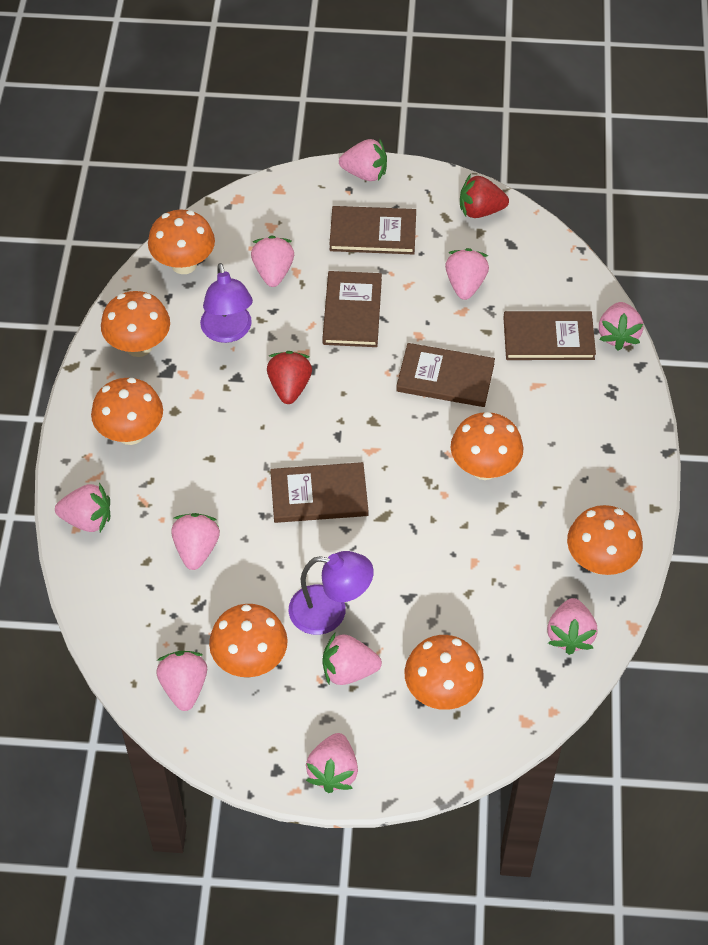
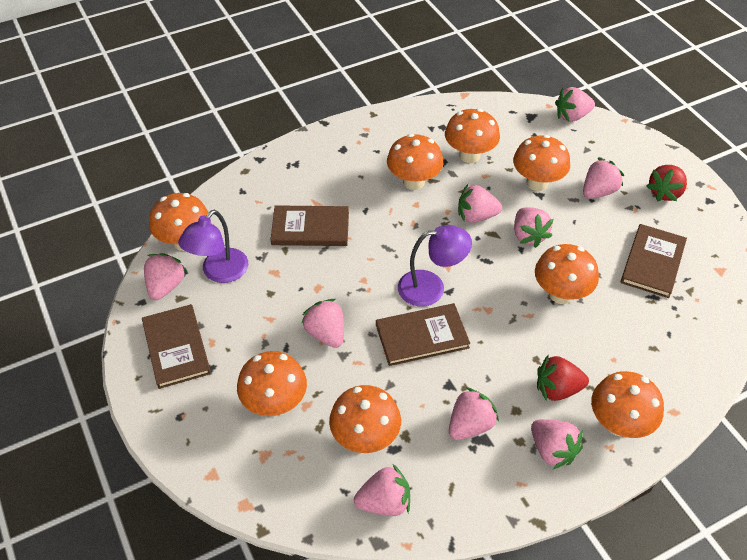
brown book: 5 -> 4
orange mushroom: 7 -> 8
pink strawberry: 10 -> 9

